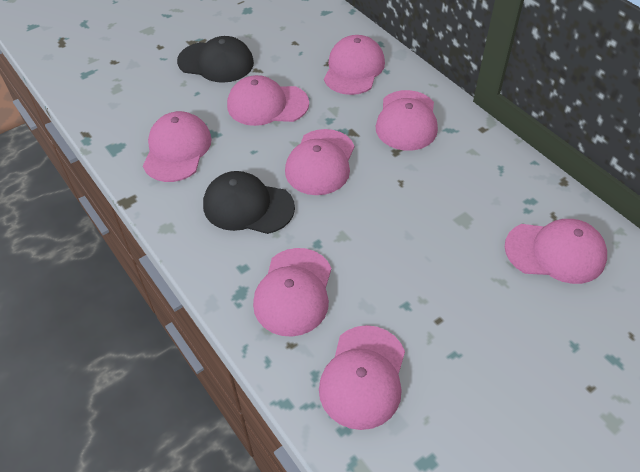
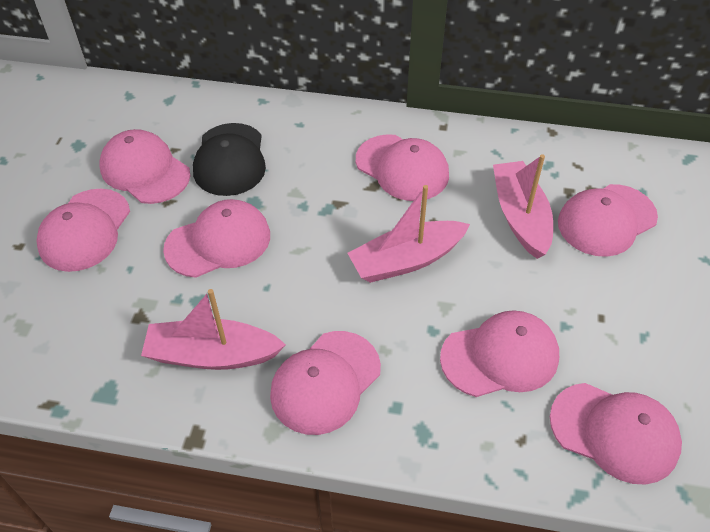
black cap: 2 -> 1
pink boat: 0 -> 3

